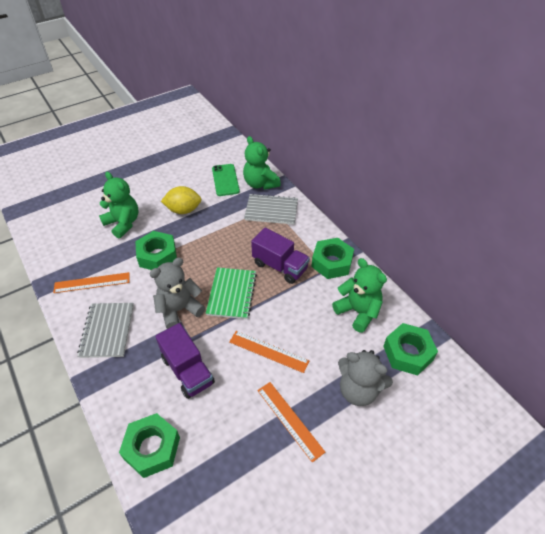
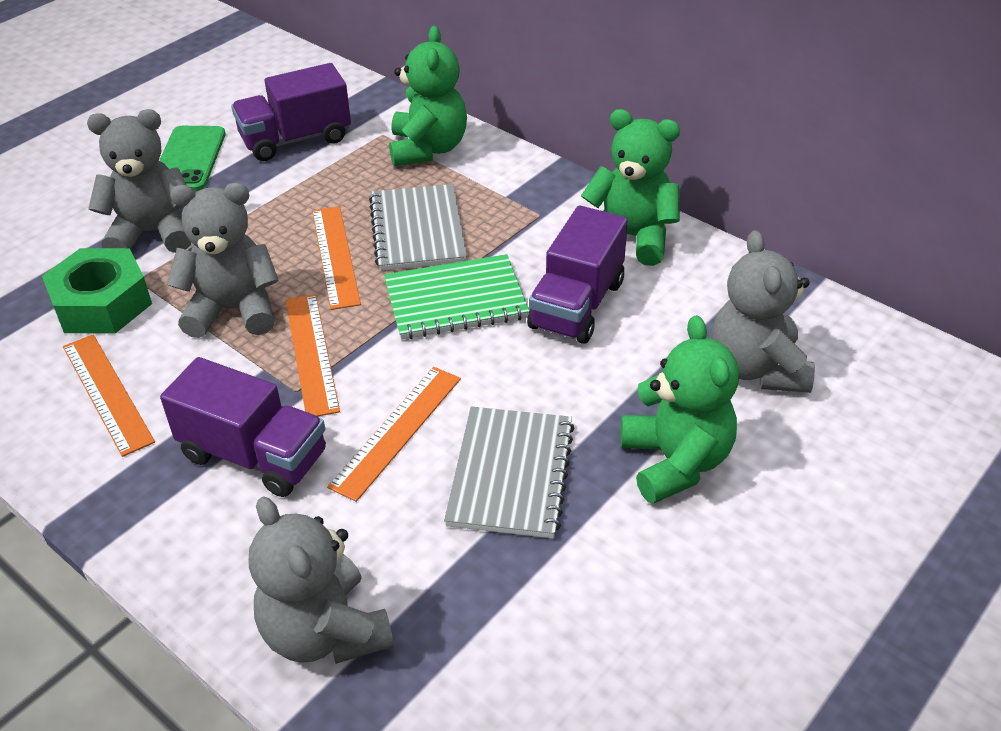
green nut: 4 -> 1
grey teddy bear: 2 -> 4
orange ruler: 3 -> 4
purple truck: 2 -> 3
yellow lemon: 1 -> 0

